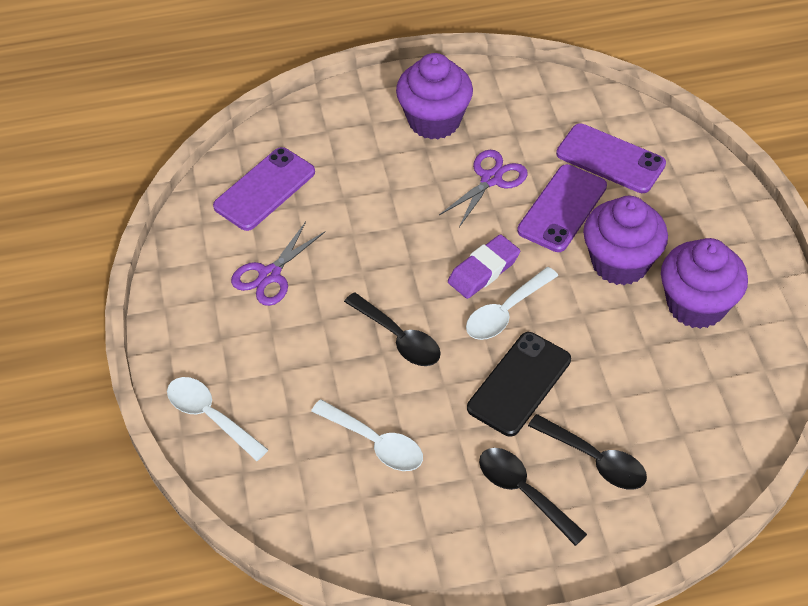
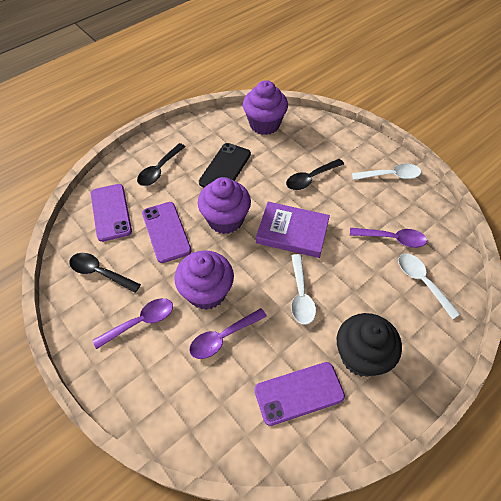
black cupcake: 0 -> 1
purple book: 0 -> 1
purple eraser: 1 -> 0
purple scissors: 2 -> 0
purple spoon: 0 -> 3

